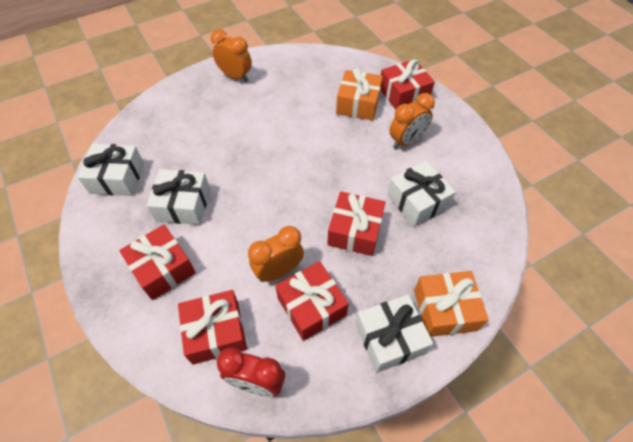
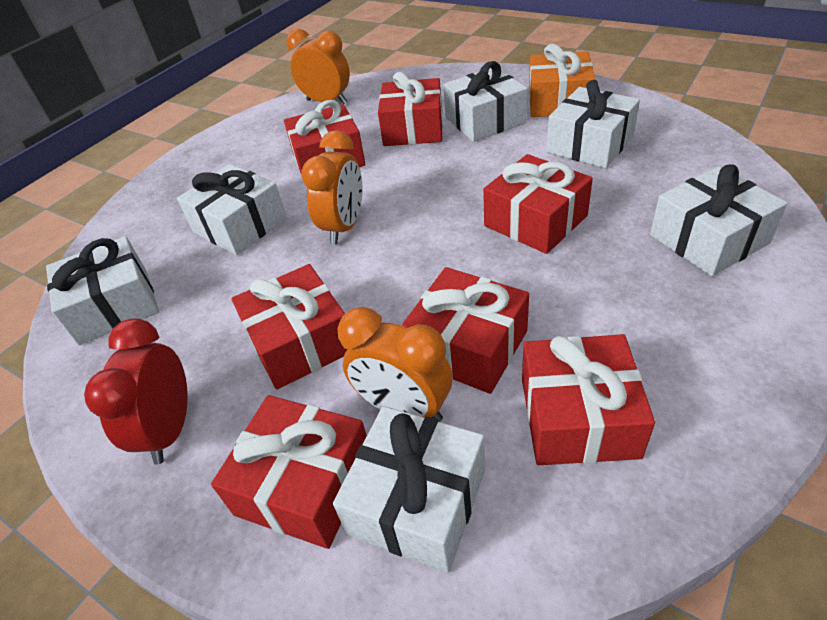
orange gift: 2 -> 1
red gift: 5 -> 7
white gift: 4 -> 6

